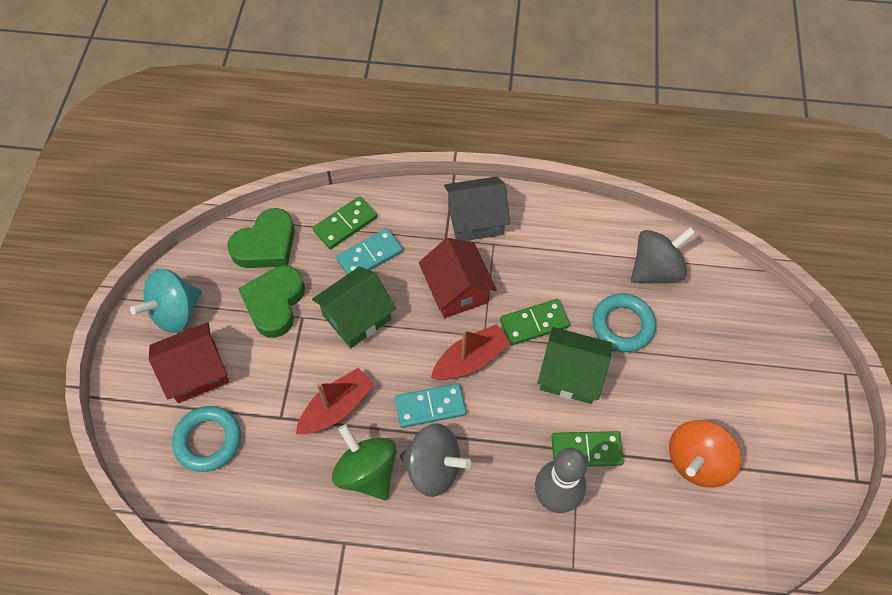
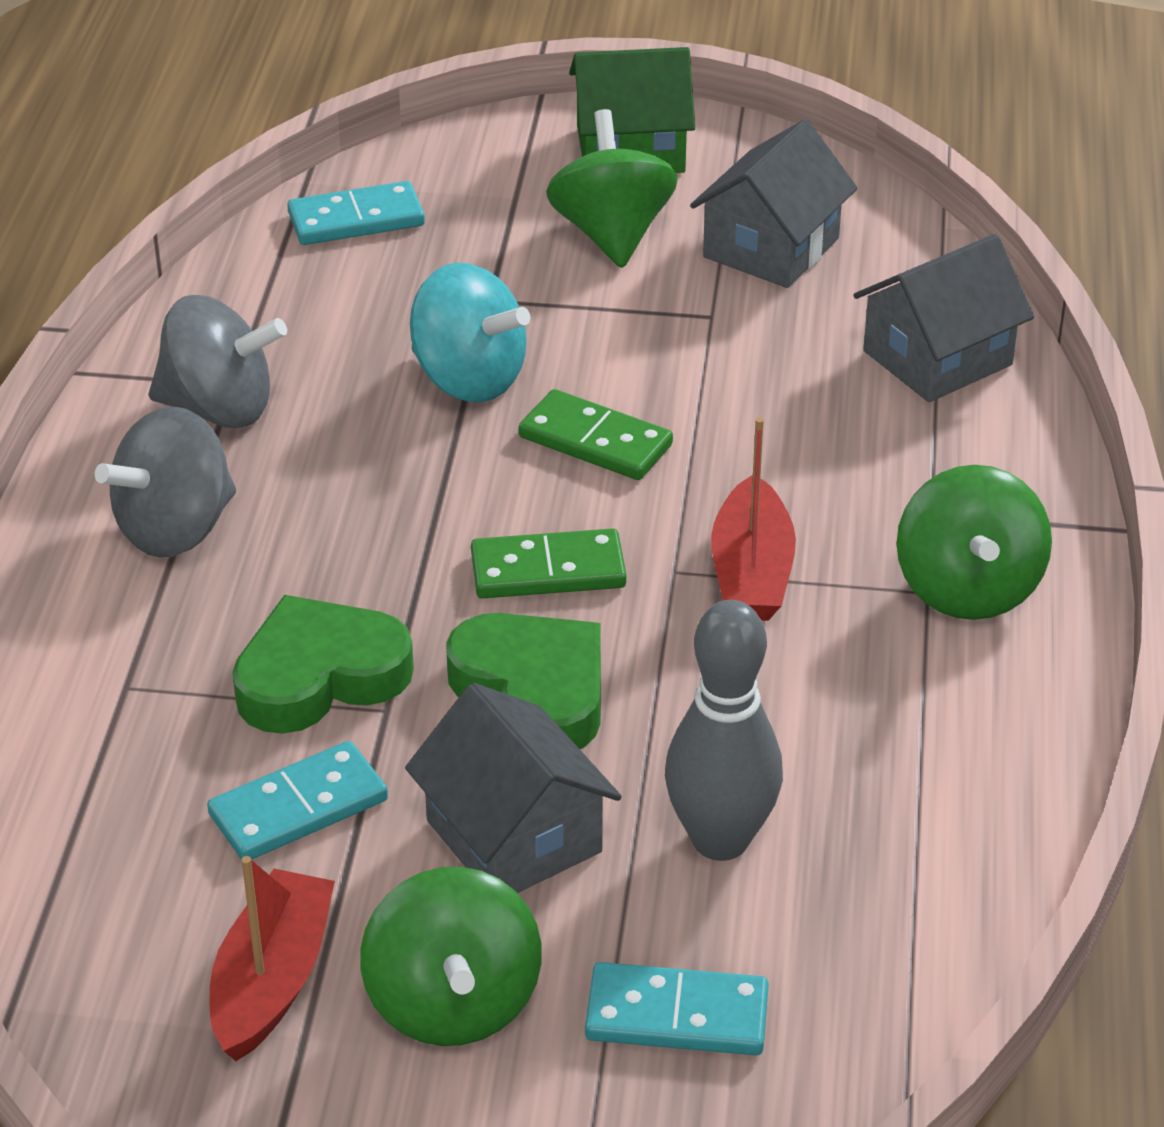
green domino: 3 -> 2
green house: 2 -> 1
green spinning top: 1 -> 3
grey house: 1 -> 3
orange spinning top: 1 -> 0
red house: 2 -> 0
turquoise domino: 2 -> 3
turquoise ring: 2 -> 0

